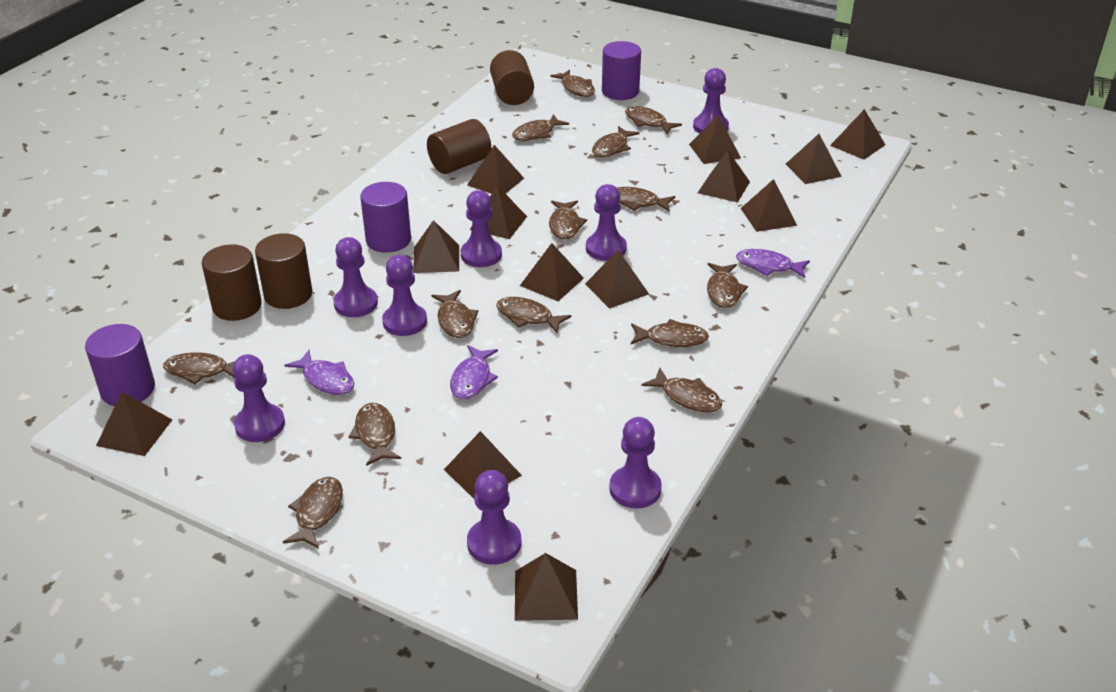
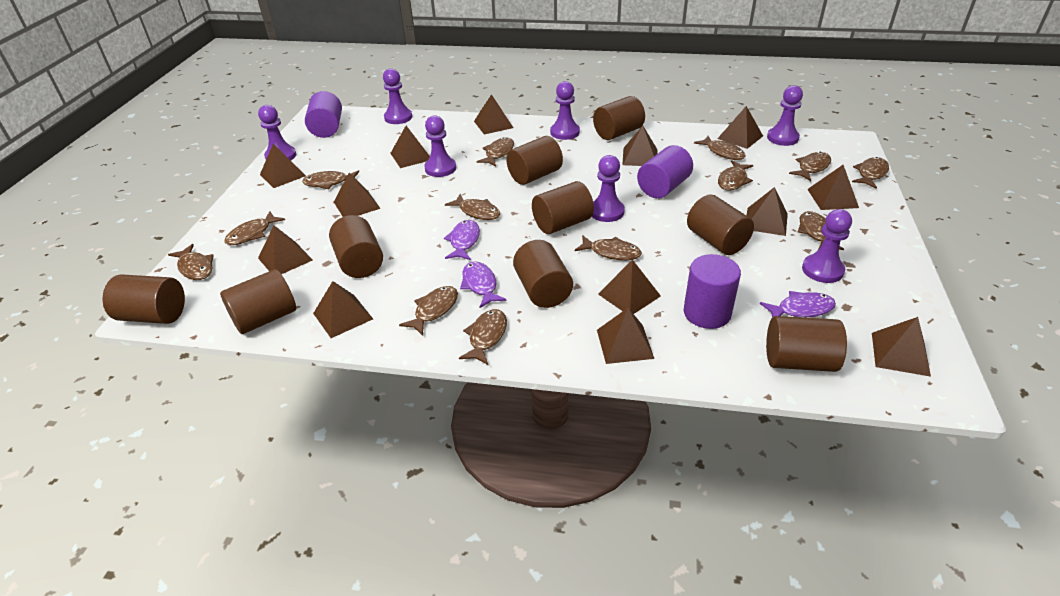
brown cylinder: 4 -> 9
brown fish: 14 -> 13
purple pawn: 8 -> 7

